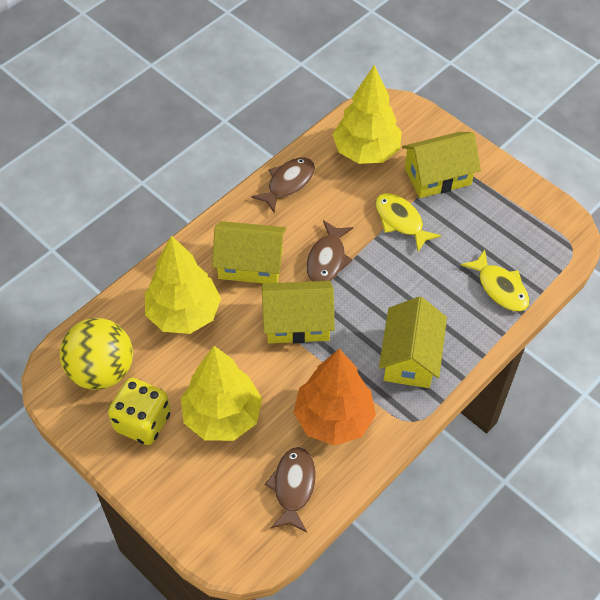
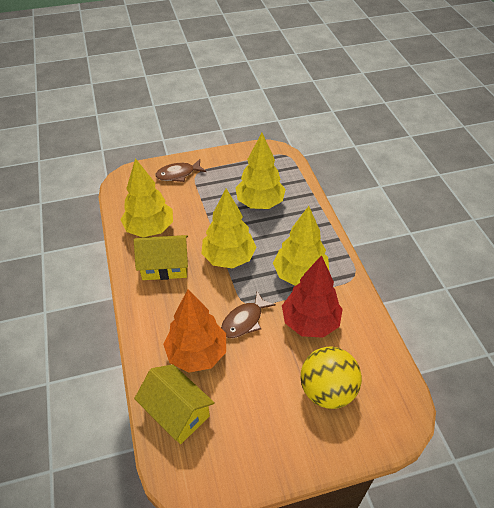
brown fish: 3 -> 2
red tree: 0 -> 1
yellow dice: 1 -> 0
yellow fish: 2 -> 0
yellow house: 4 -> 2
yellow tree: 3 -> 4

